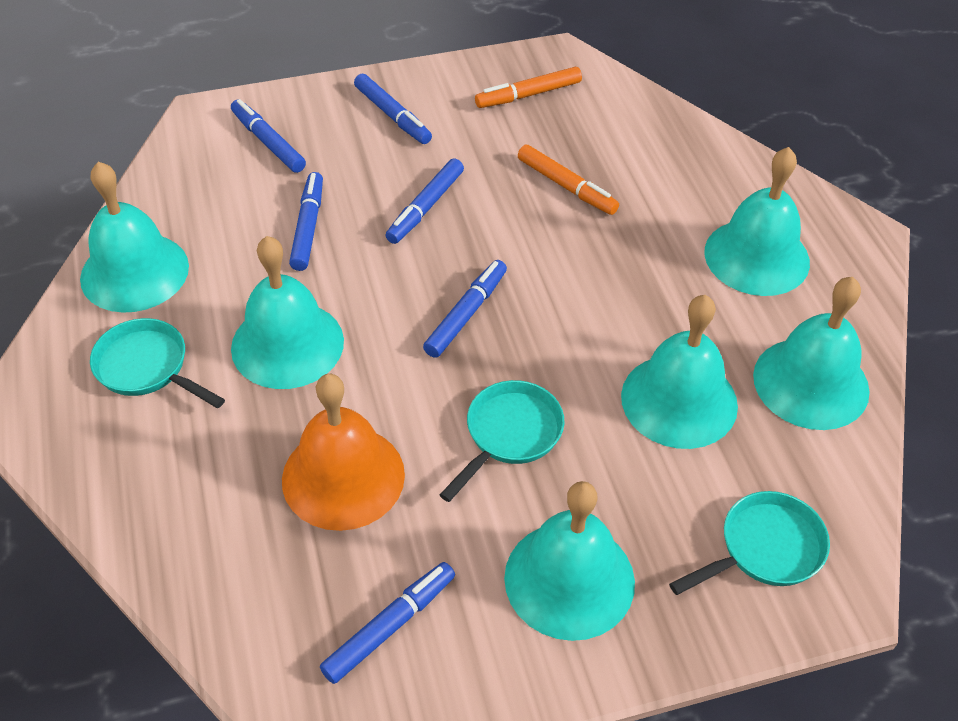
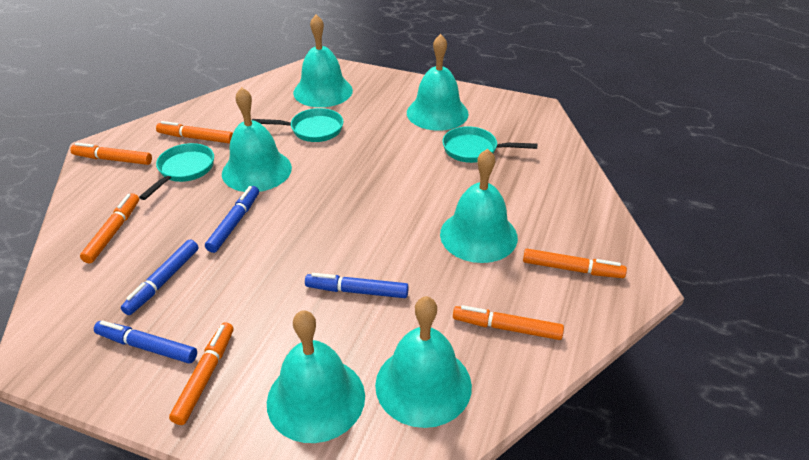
blue marker: 6 -> 4
orange bell: 1 -> 0
orange marker: 2 -> 6

